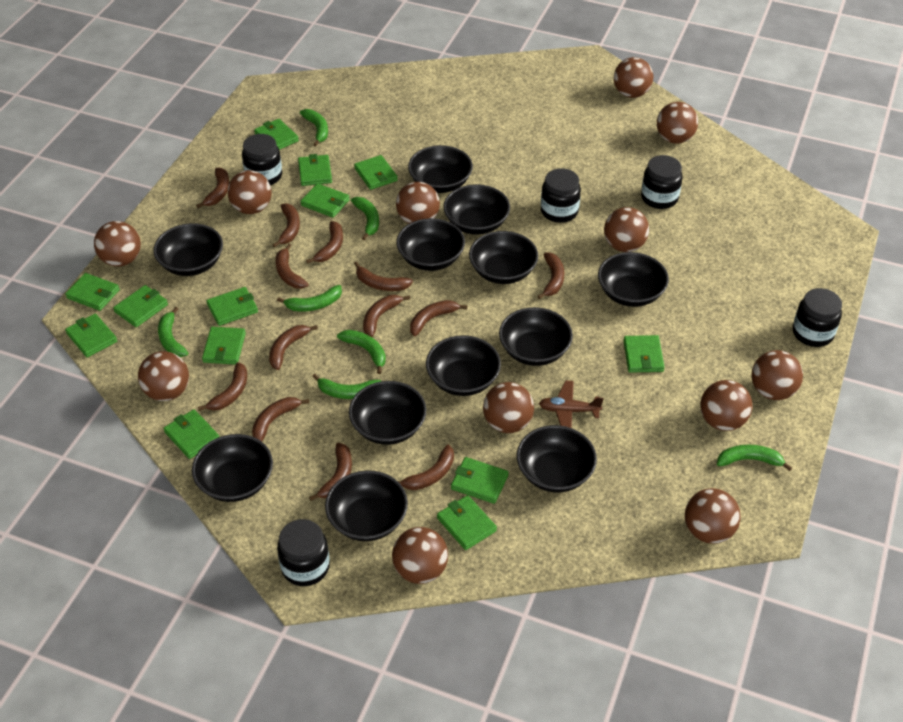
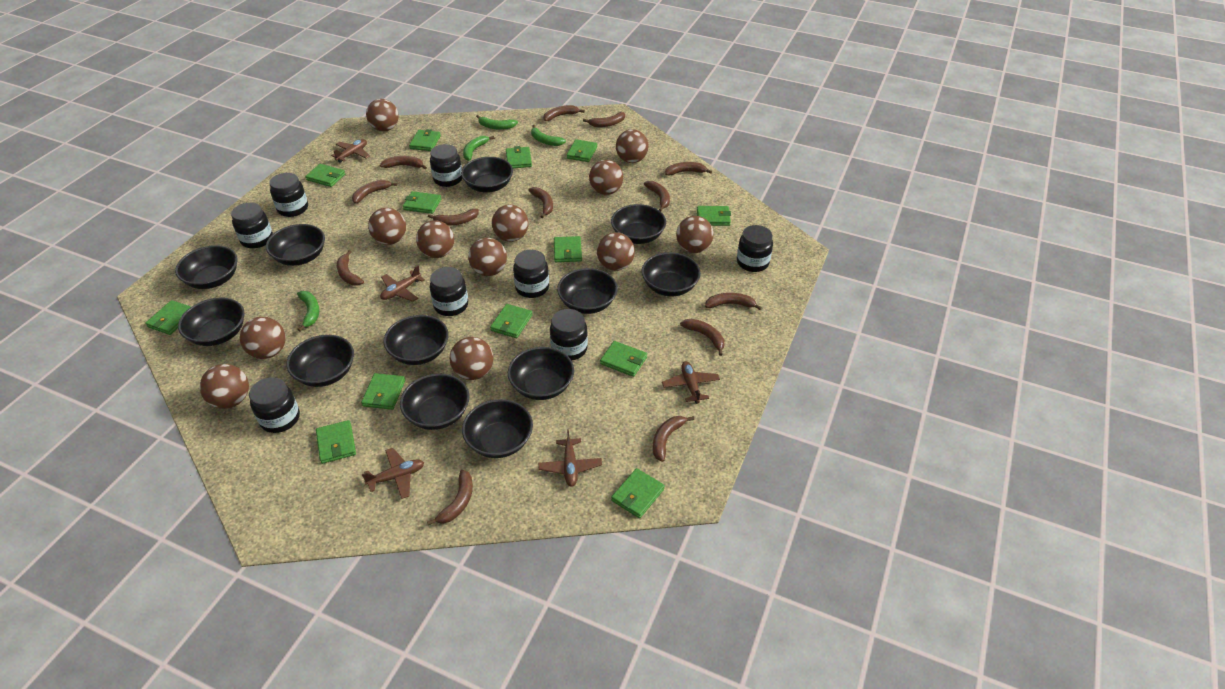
black jar: 5 -> 8
brown plane: 1 -> 5
green banana: 7 -> 4

